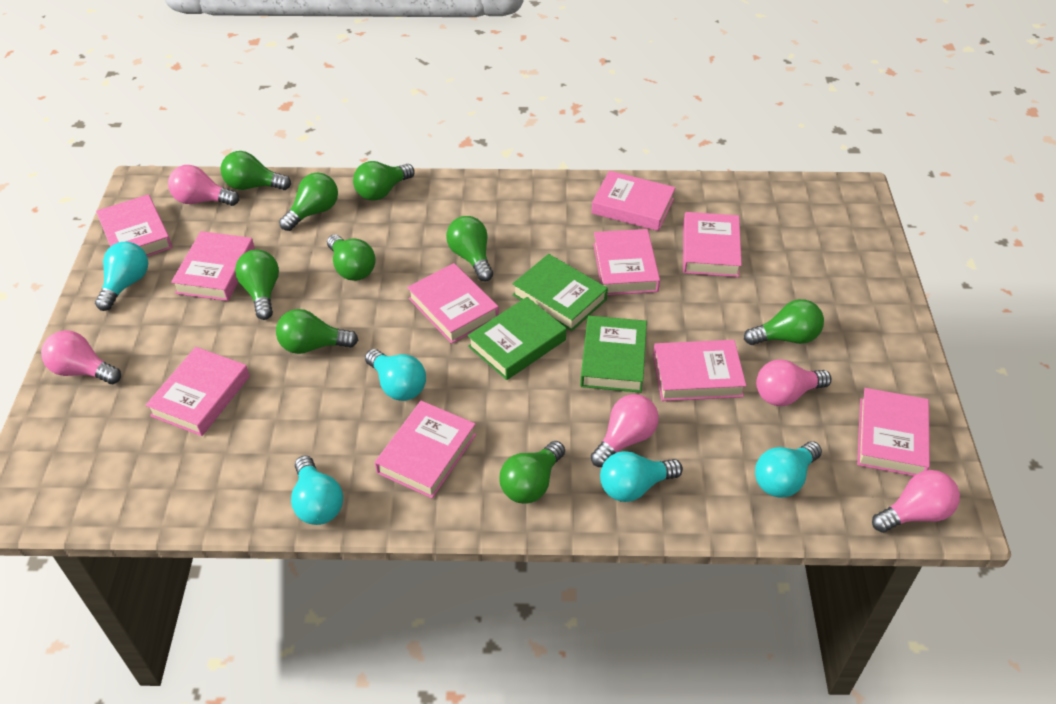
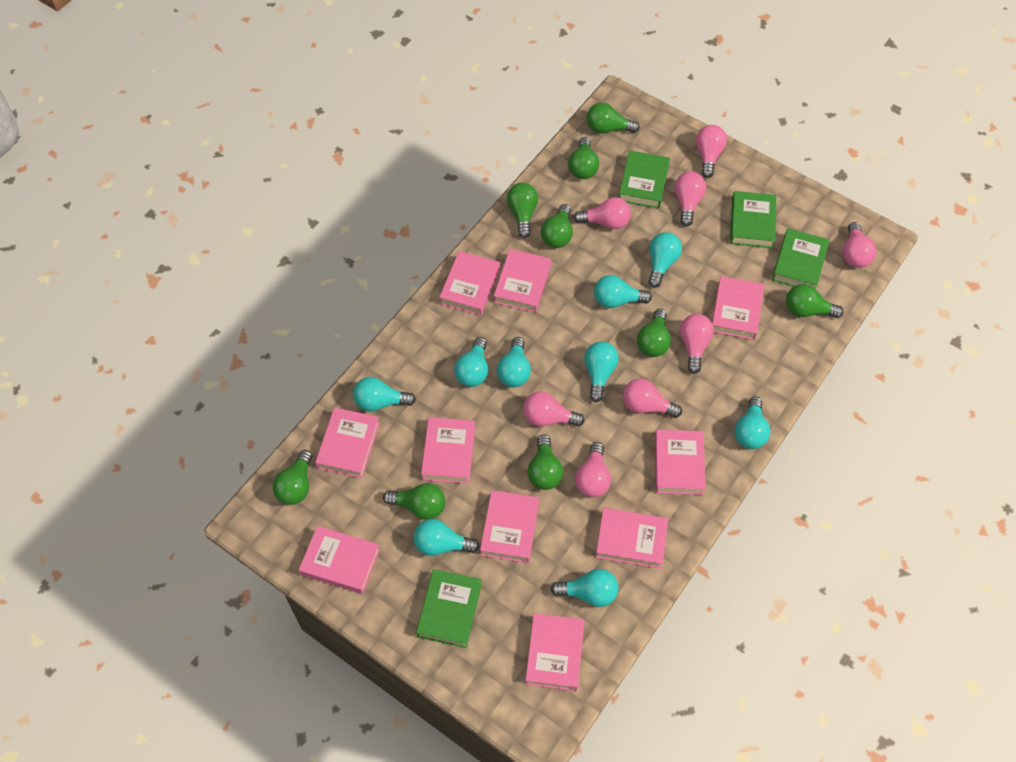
green book: 3 -> 4
pink light bulb: 5 -> 8
turquoise light bulb: 5 -> 9

